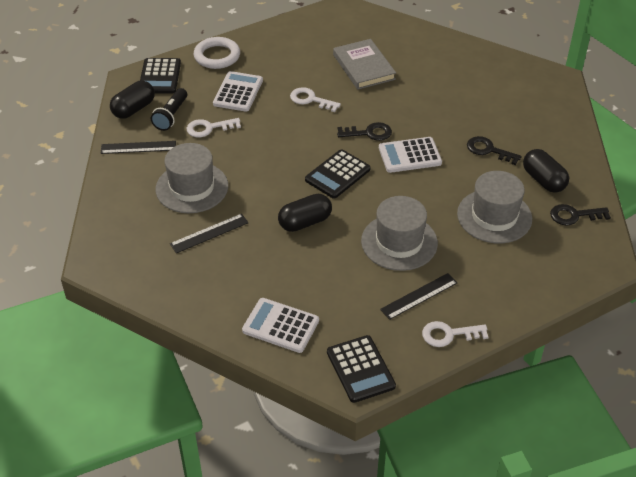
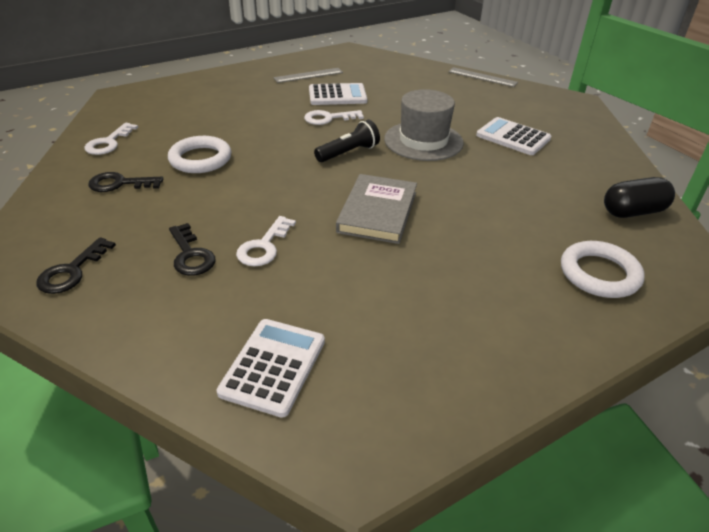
black calculator: 3 -> 0
black capsule: 3 -> 1
black ruler: 3 -> 0
grey hat: 3 -> 1
grey ruler: 0 -> 2
white ring: 1 -> 2

